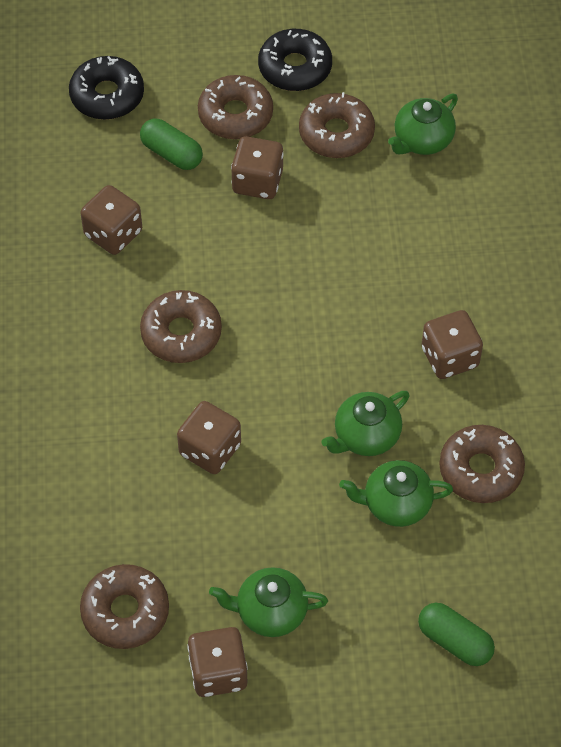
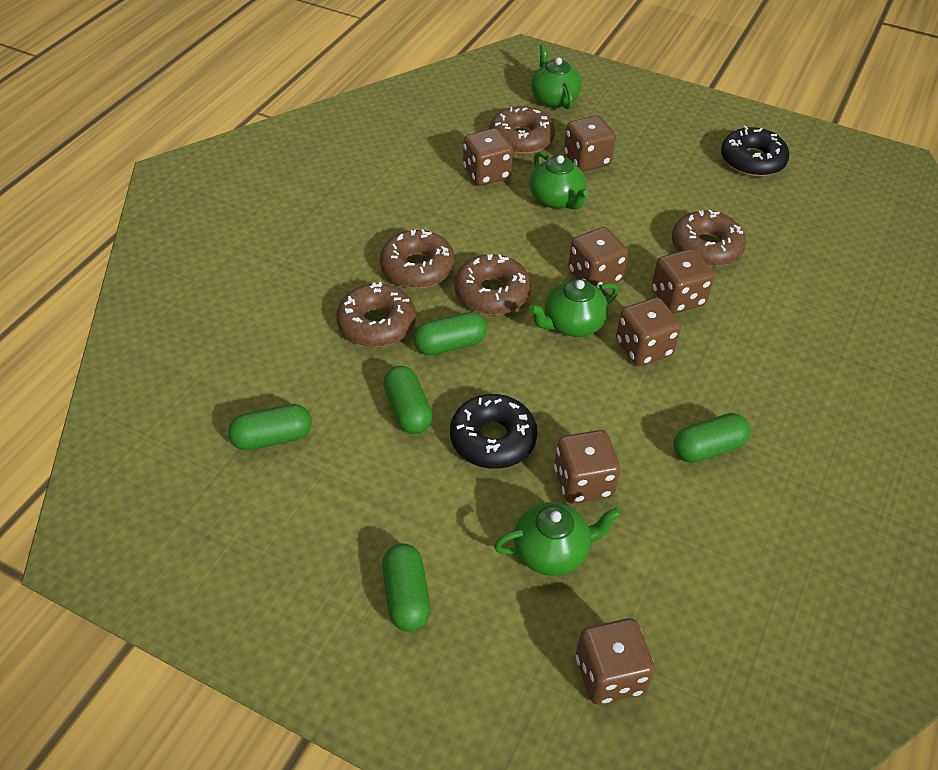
brown dice: 5 -> 7
green capsule: 2 -> 5

